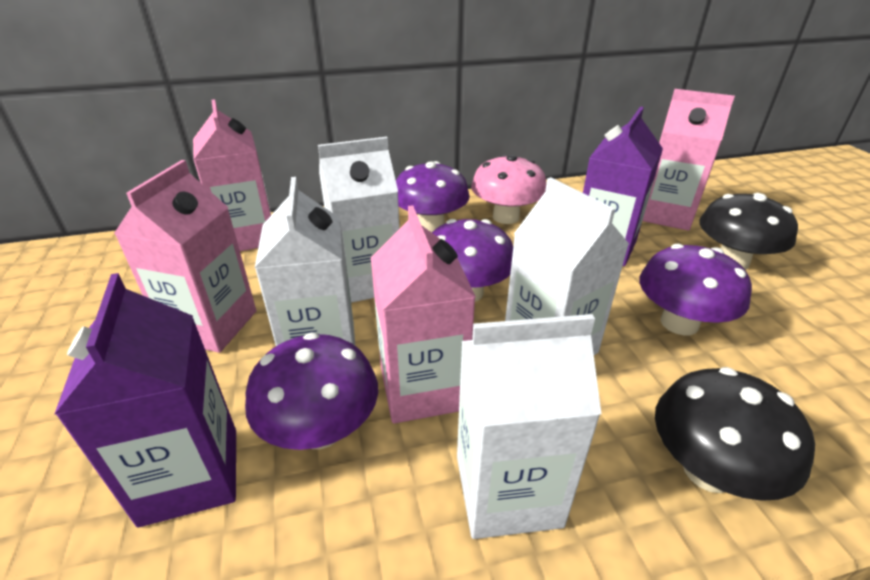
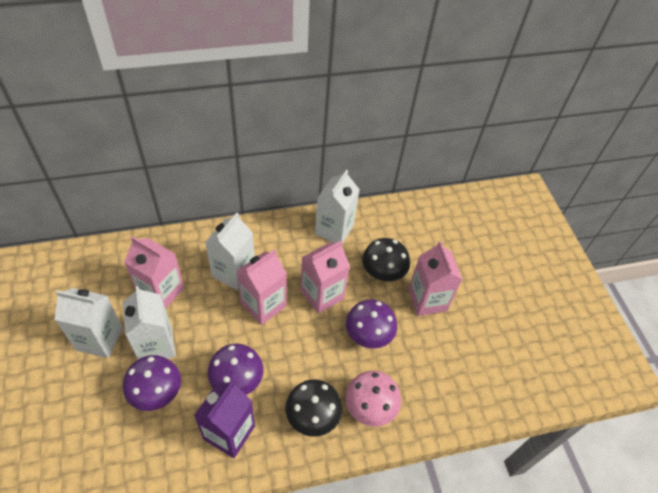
purple carton: 2 -> 1
purple mushroom: 4 -> 3

